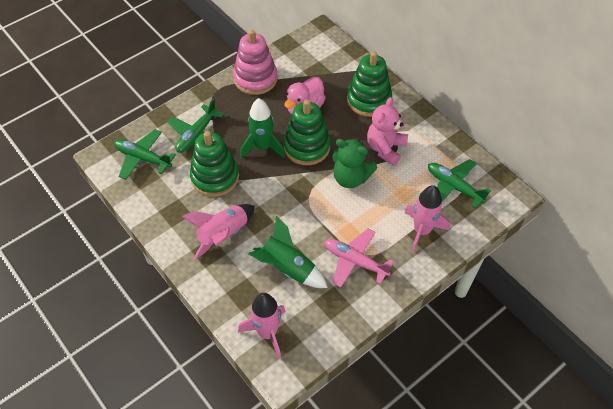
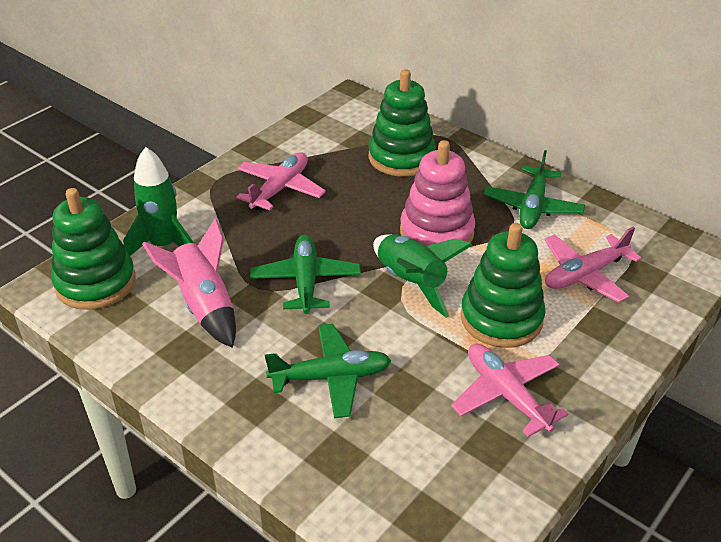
green teddy bear: 1 -> 0
pink duck: 1 -> 0
pink plane: 1 -> 3
pink rocket: 3 -> 1
pink teddy bear: 1 -> 0

